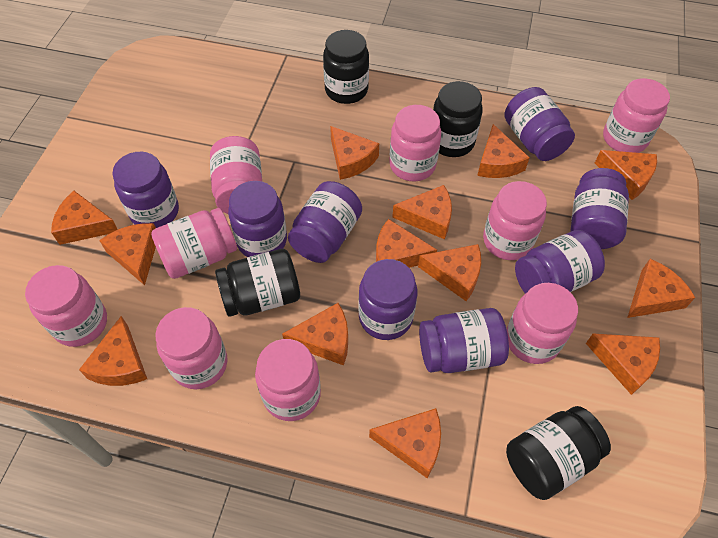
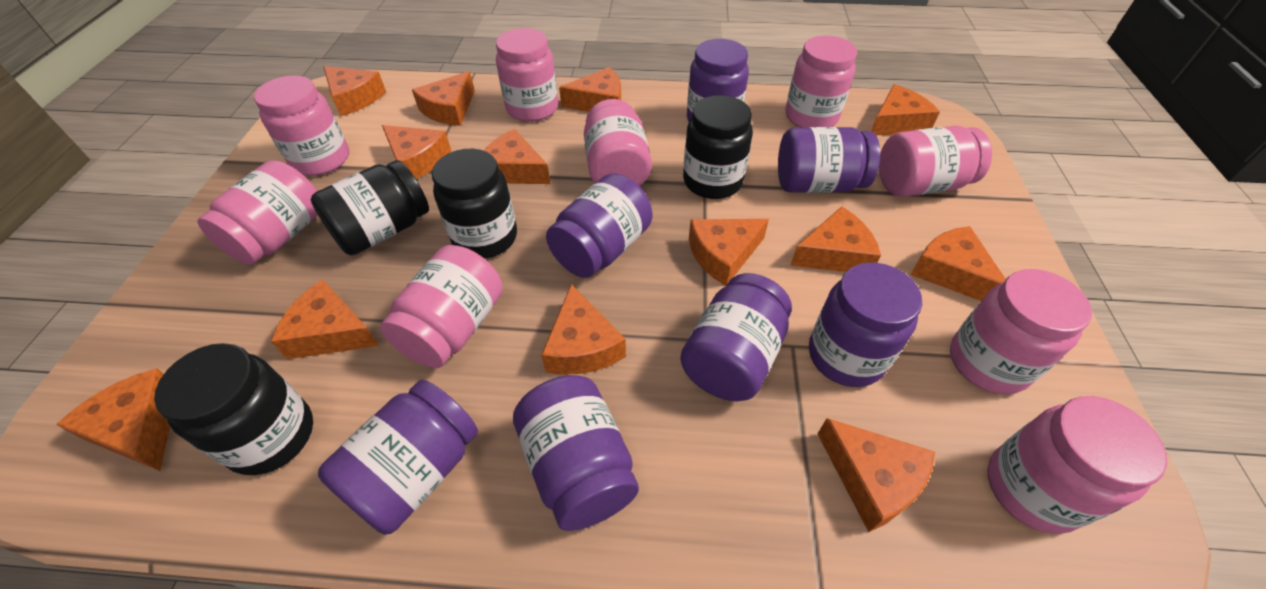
purple jar: 8 -> 7

